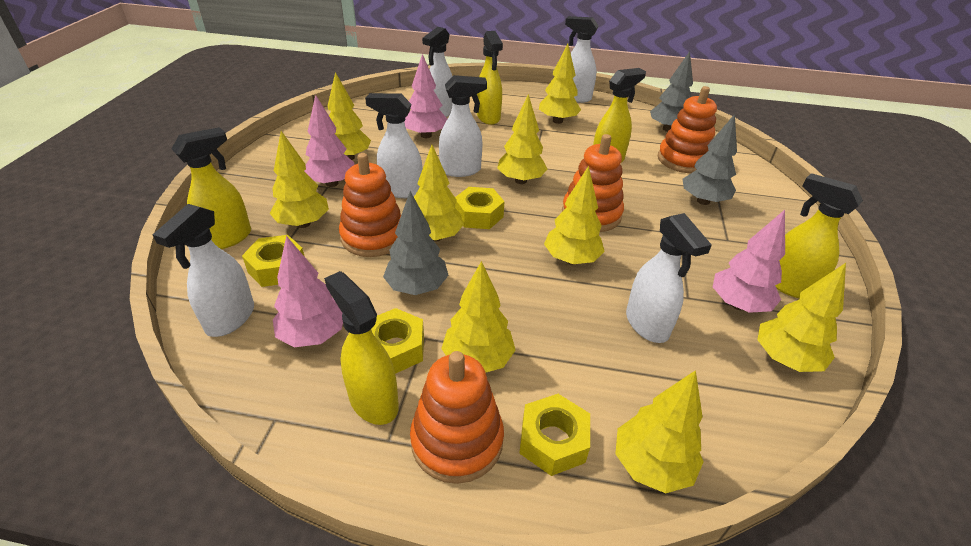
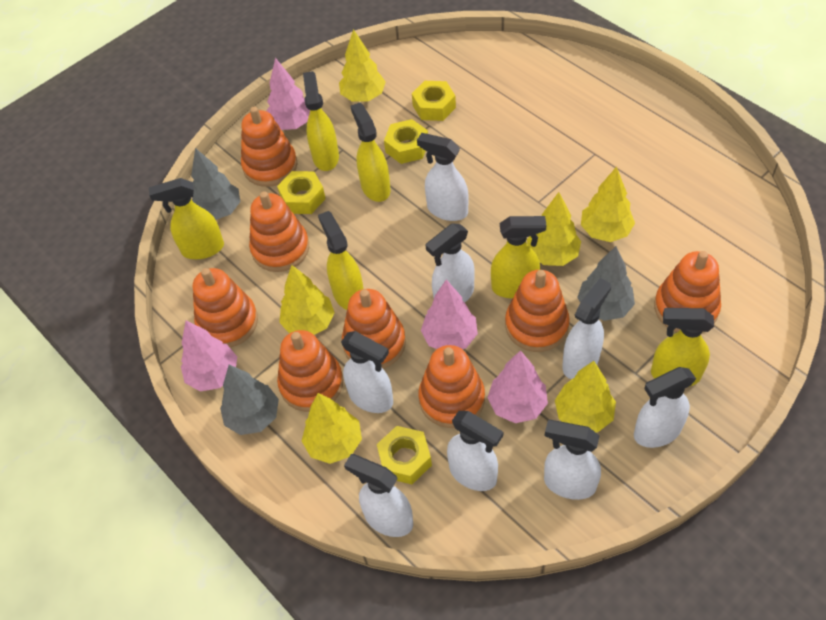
orange stacking toy: 4 -> 8
white spray bottle: 6 -> 8
yellow spray bottle: 5 -> 6
yellow tree: 9 -> 6

